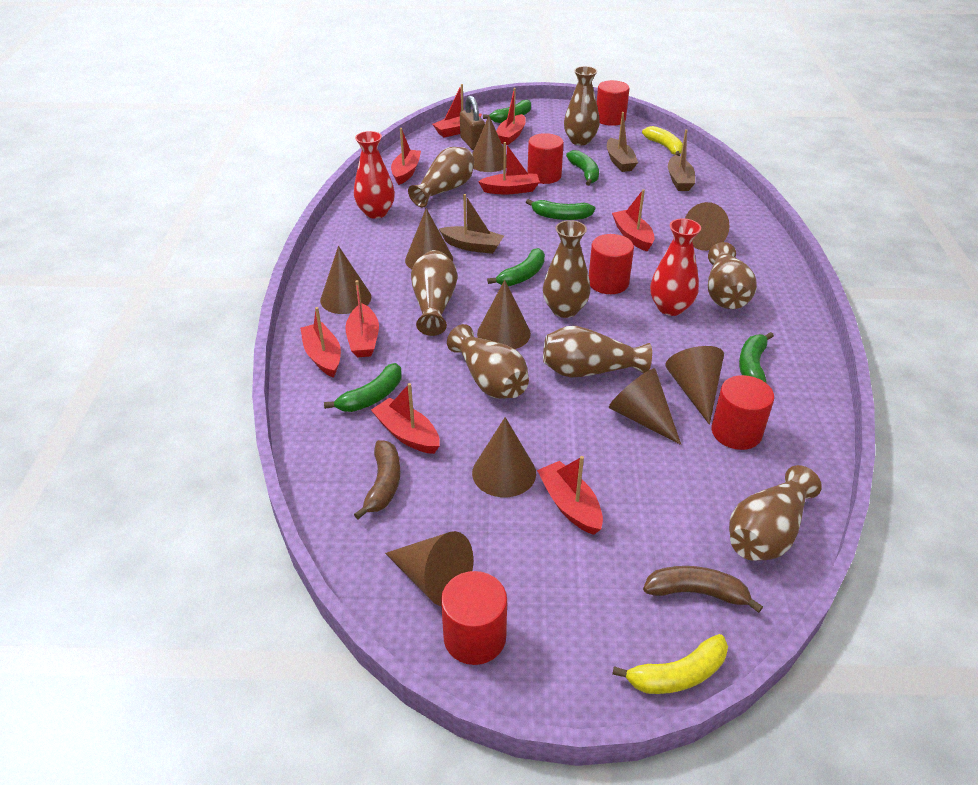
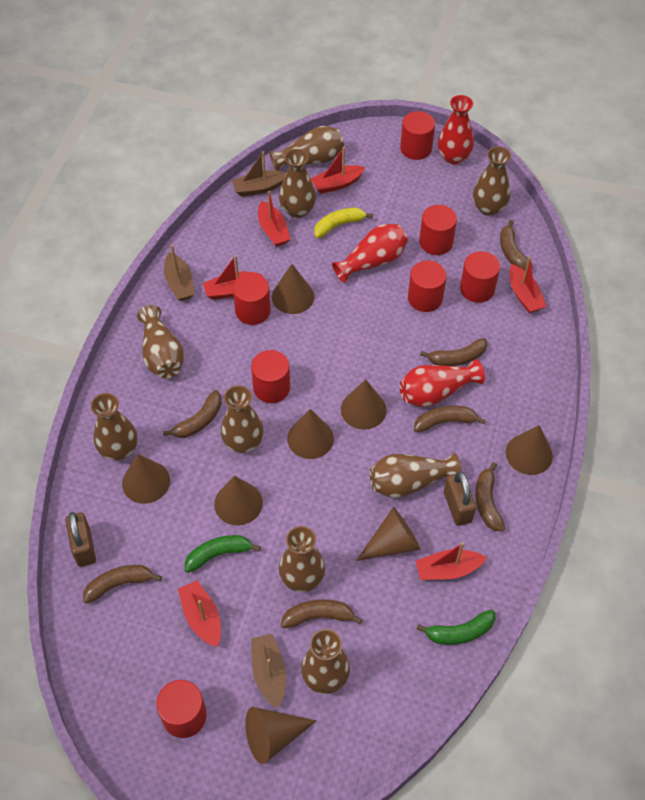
brown banana: 2 -> 7
brown cone: 9 -> 8
brown padlock: 1 -> 2
brown vase: 8 -> 9
green banana: 6 -> 2
red boat: 9 -> 6
red cylinder: 5 -> 7
red vase: 2 -> 3
yellow banana: 2 -> 1

